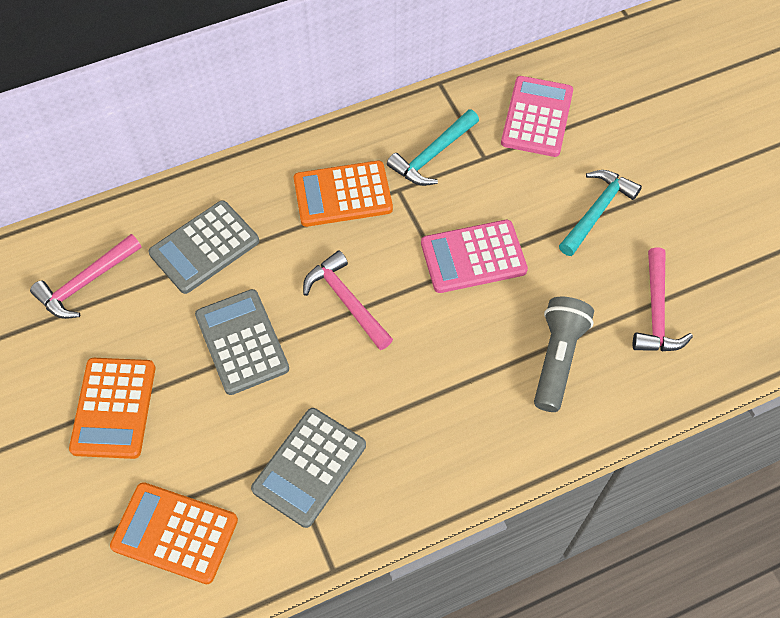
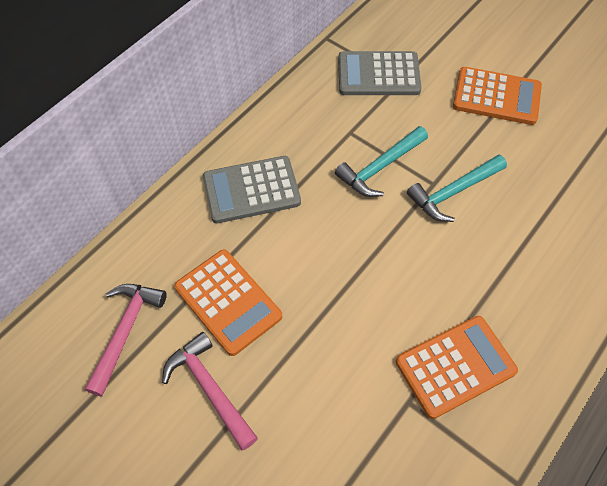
grey calculator: 3 -> 2
grey flashlight: 1 -> 0
pink calculator: 2 -> 0
pink hammer: 3 -> 2

